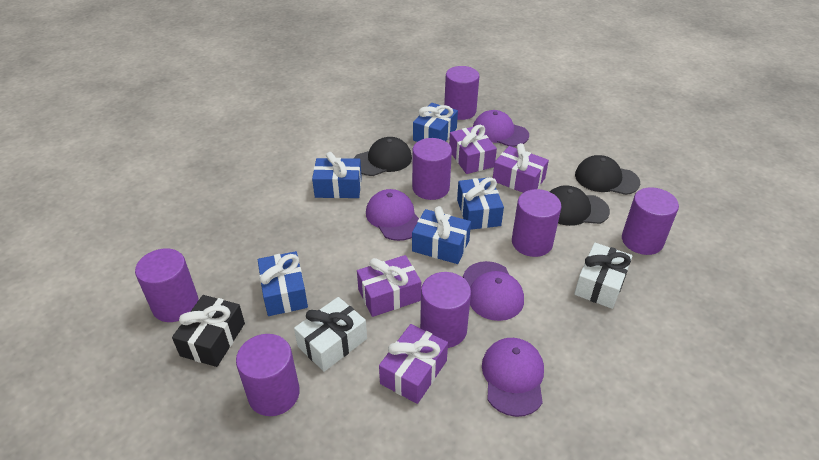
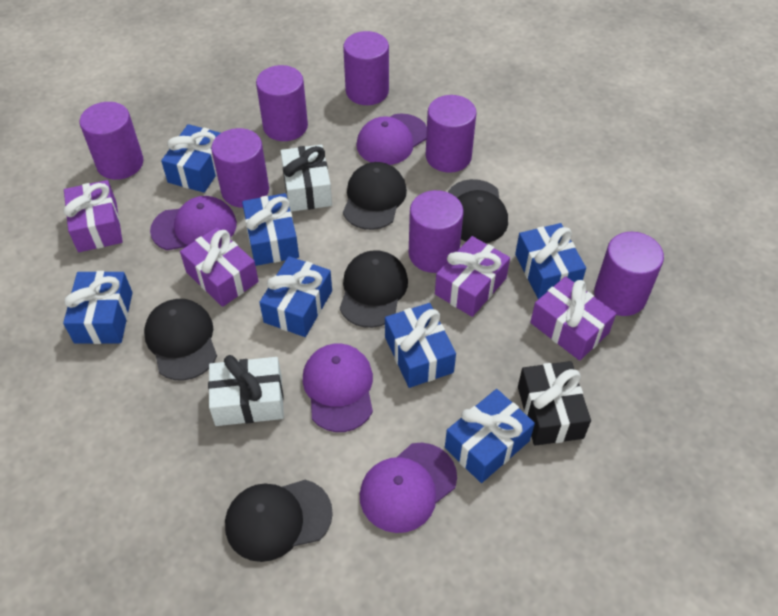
black cap: 3 -> 5
blue gift: 5 -> 7

